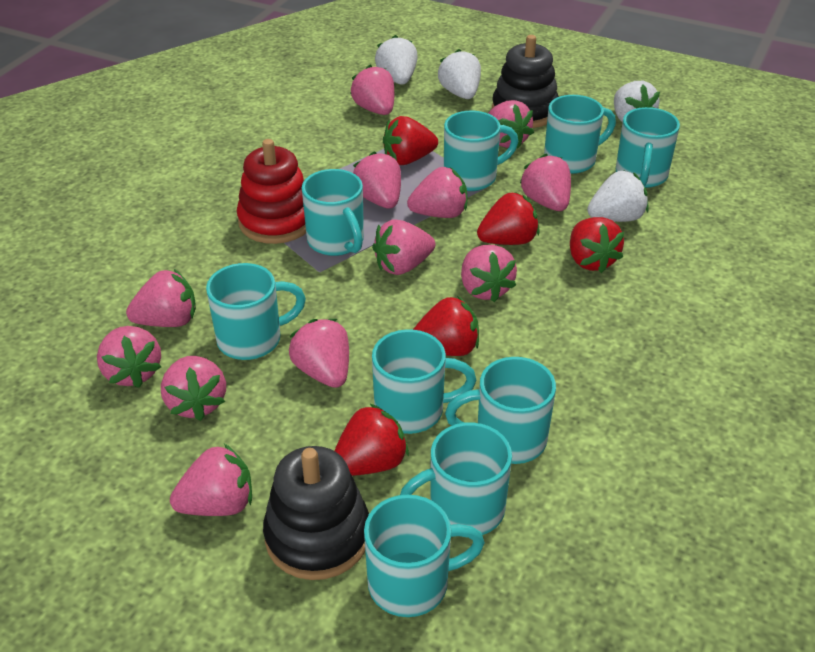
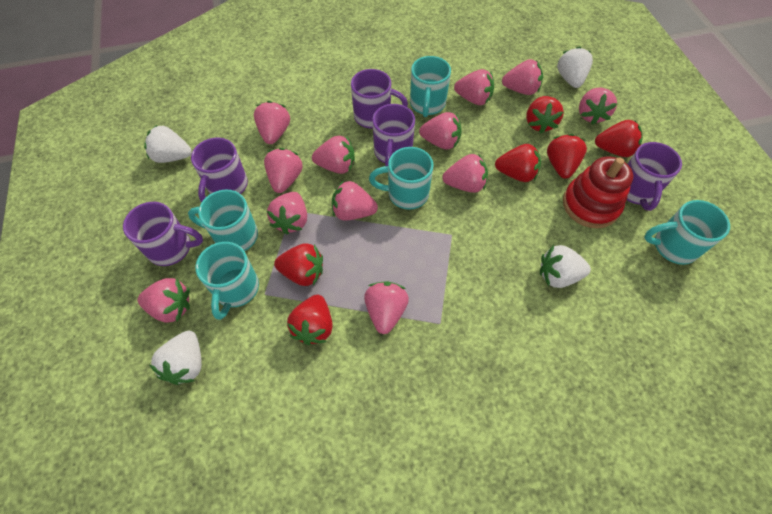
black stacking toy: 2 -> 0
purple mug: 0 -> 5
red strawberry: 5 -> 6
turquoise mug: 9 -> 5

